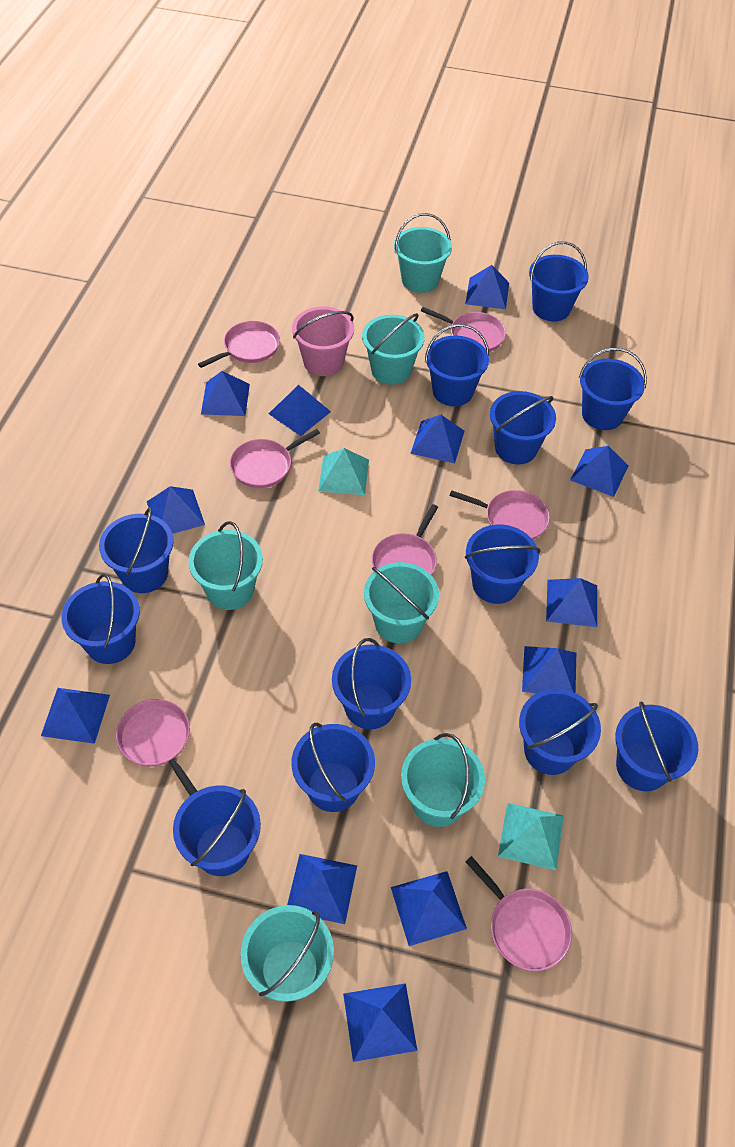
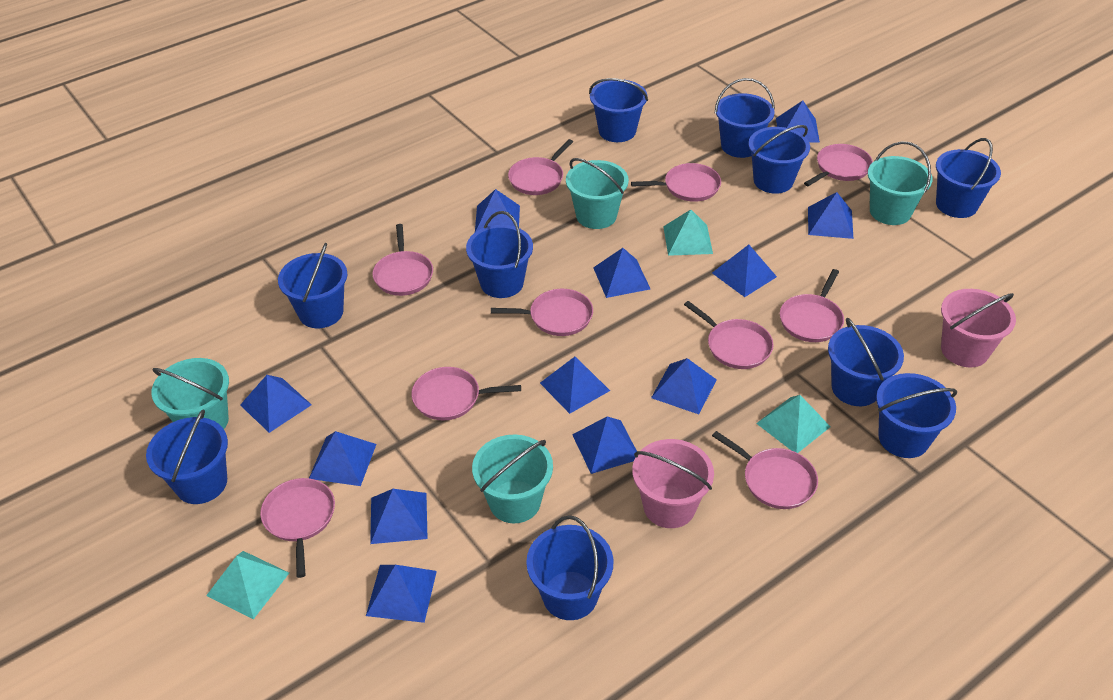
blue bucket: 12 -> 10
pink bucket: 1 -> 2
pink pan: 7 -> 10
turquoise bucket: 6 -> 4
turquoise pyramid: 2 -> 3

